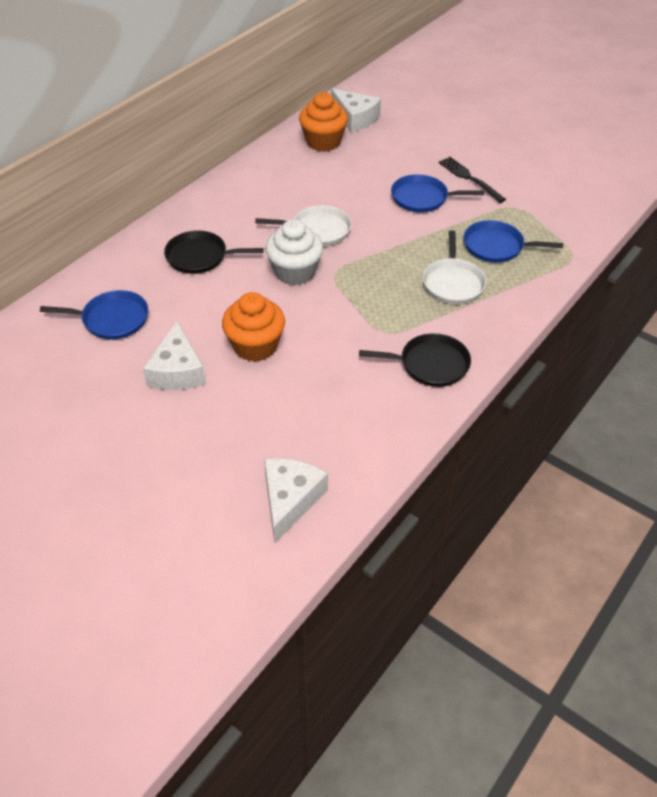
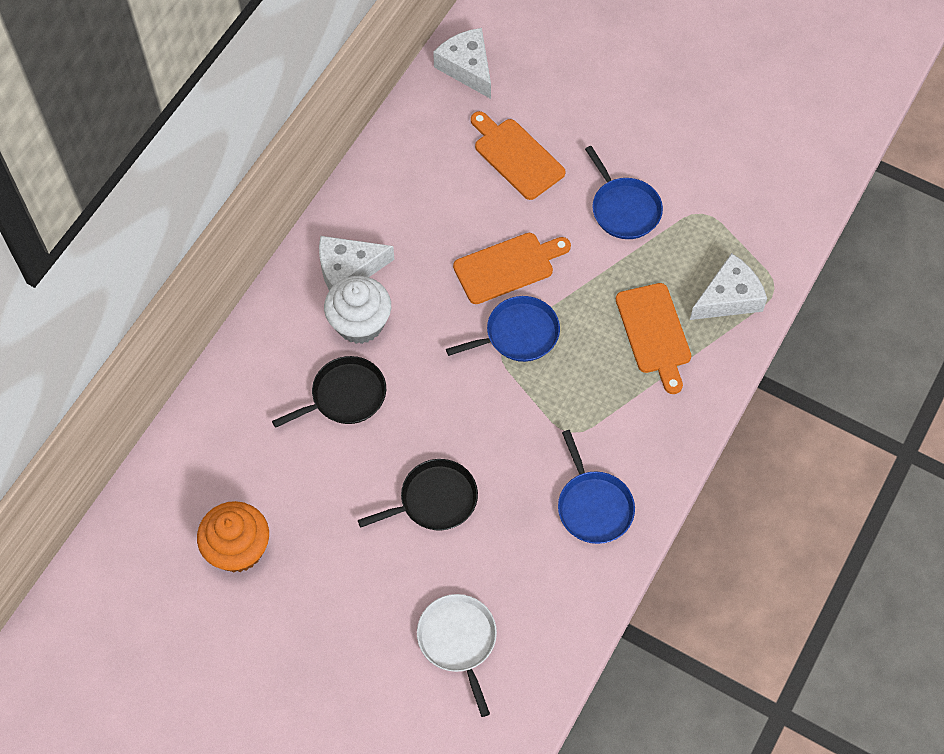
black fork: 1 -> 0
orange cupcake: 2 -> 1
orange cutting board: 0 -> 3
white pan: 2 -> 1

